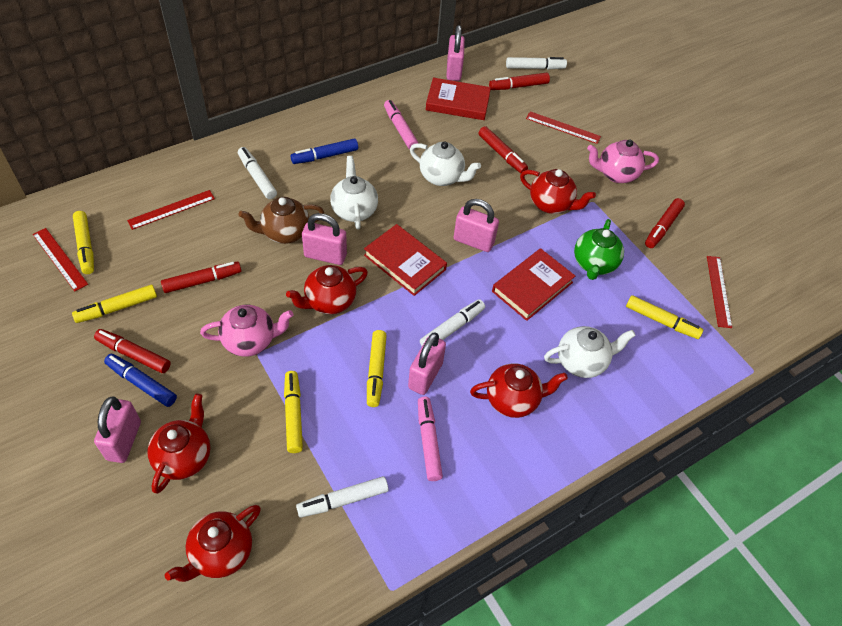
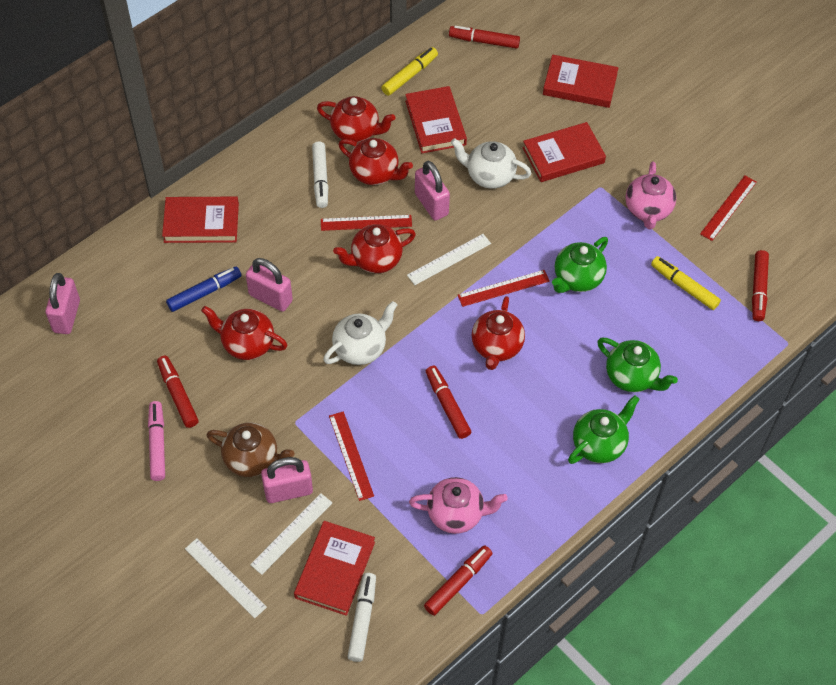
blue marker: 2 -> 1
green teapot: 1 -> 3
pink marker: 2 -> 1
pink padlock: 5 -> 4
red book: 3 -> 5
white marker: 4 -> 2
white ruler: 0 -> 3
white teapot: 3 -> 2
yellow marker: 5 -> 2

